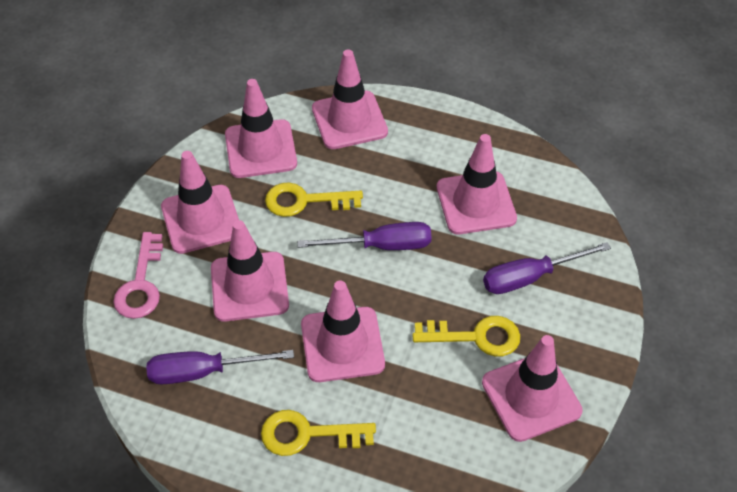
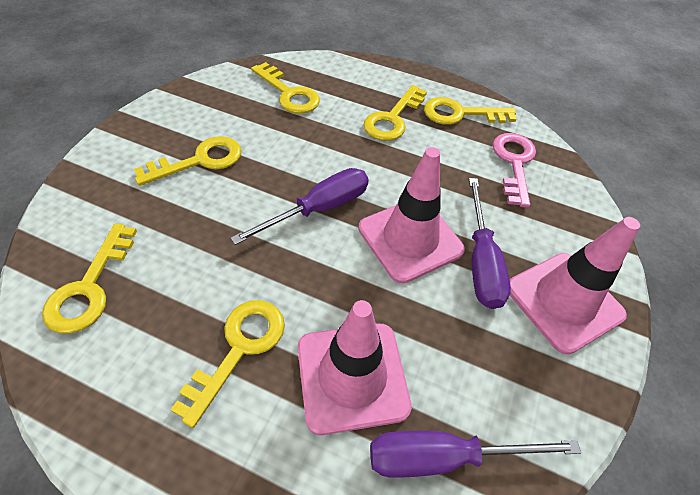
pink traffic cone: 7 -> 3
yellow key: 3 -> 6

